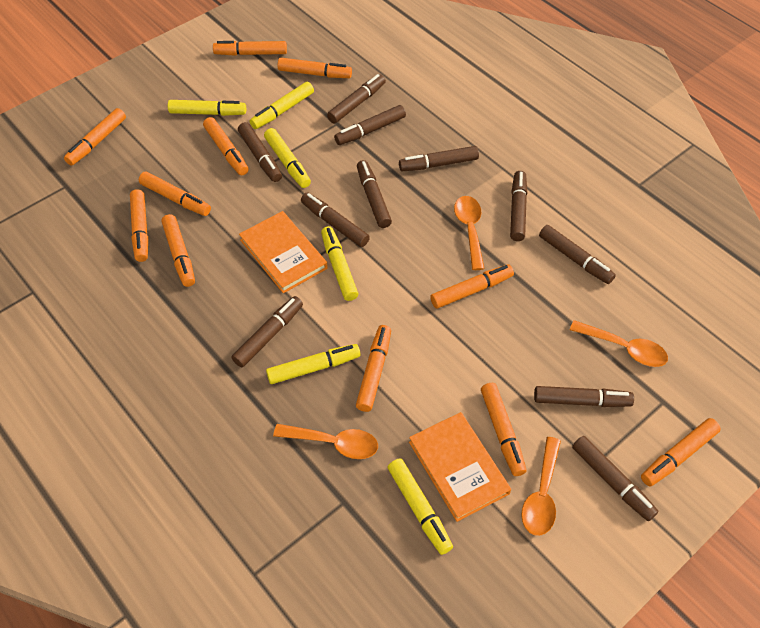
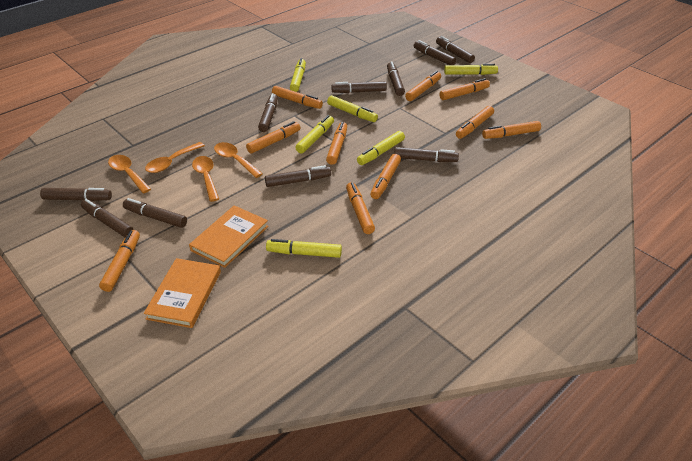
brown marker: 11 -> 10
orange marker: 11 -> 10

